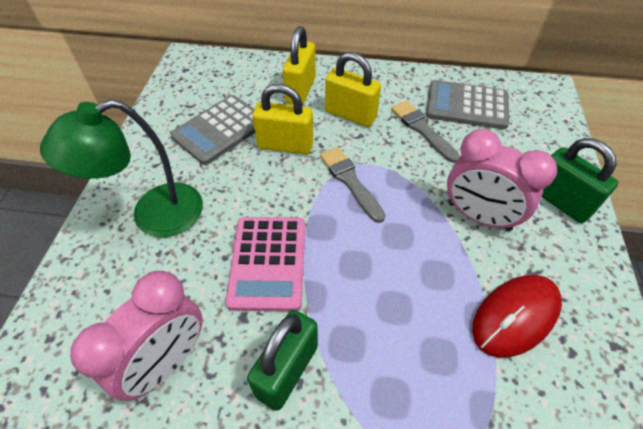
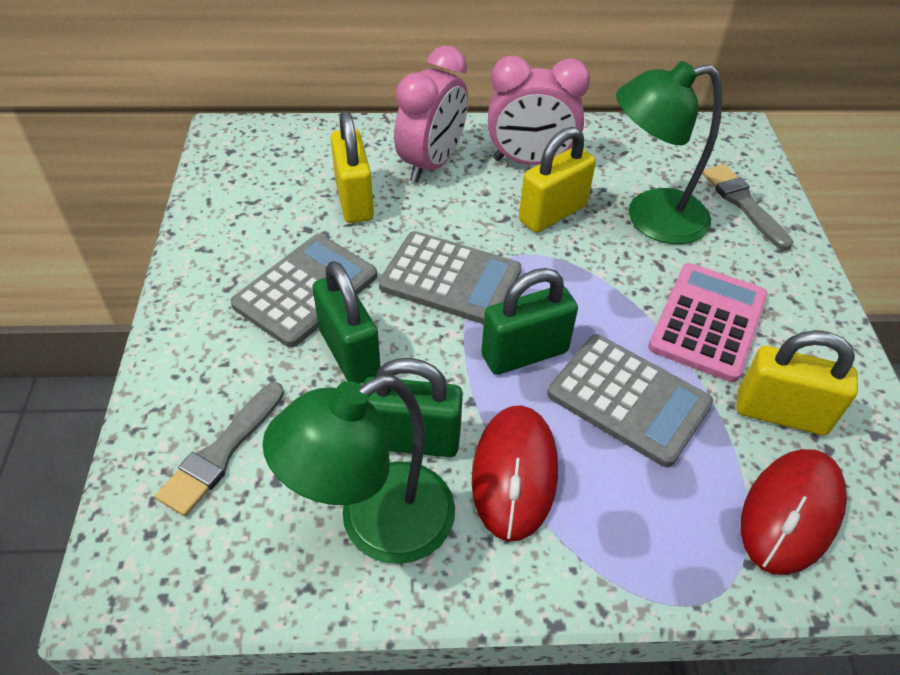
green lamp: 1 -> 2
green padlock: 2 -> 3
grey calculator: 2 -> 3
red mouse: 1 -> 2

